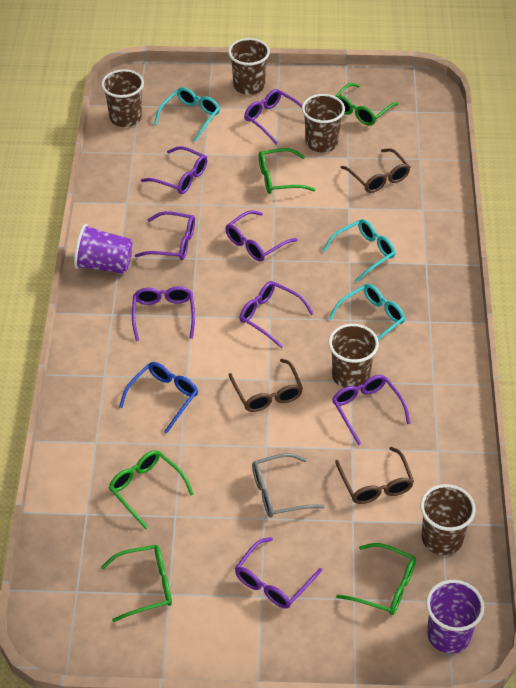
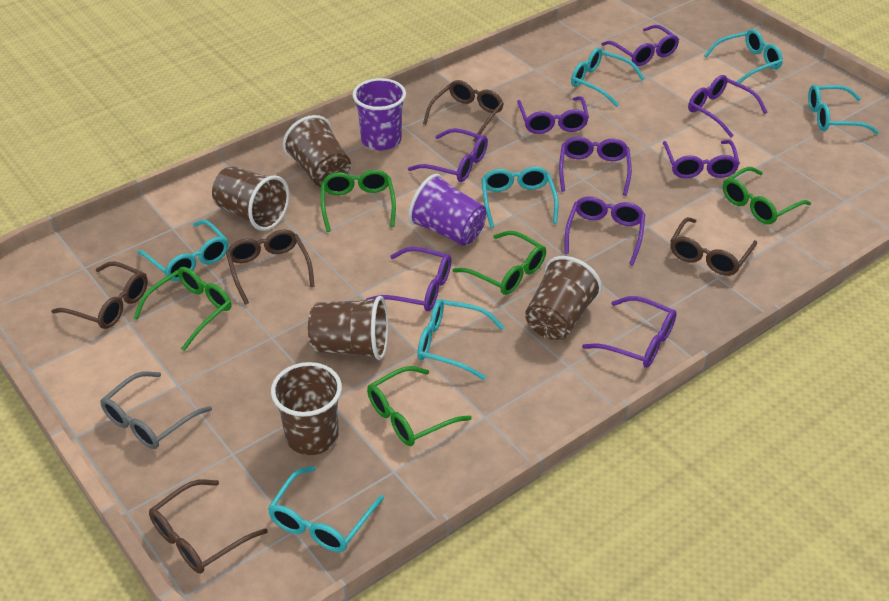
blue glasses: 1 -> 0
brown glasses: 3 -> 5
purple glasses: 8 -> 9
turquoise glasses: 3 -> 7

